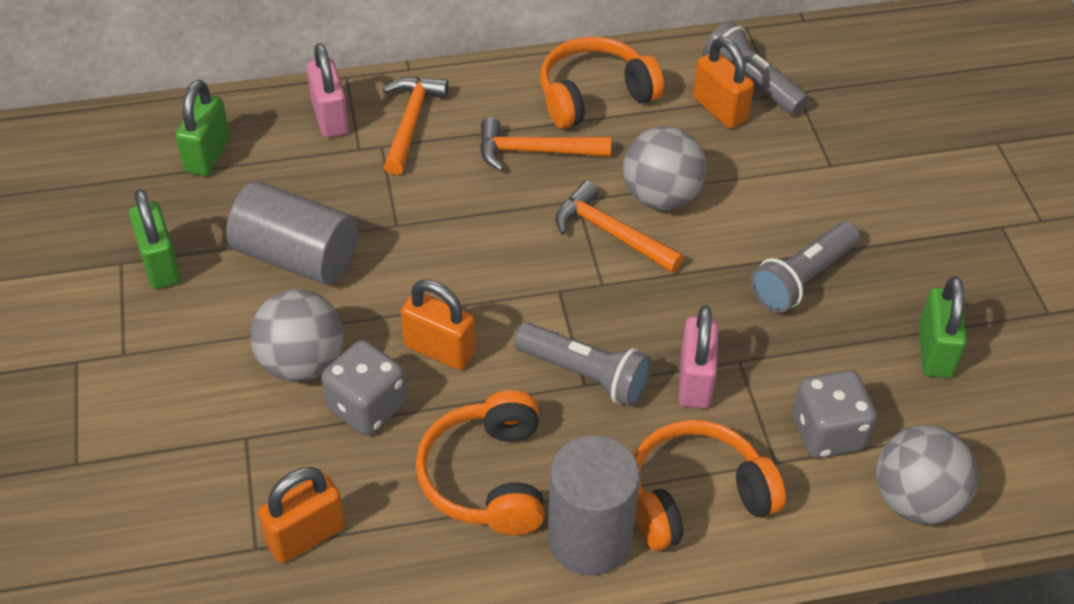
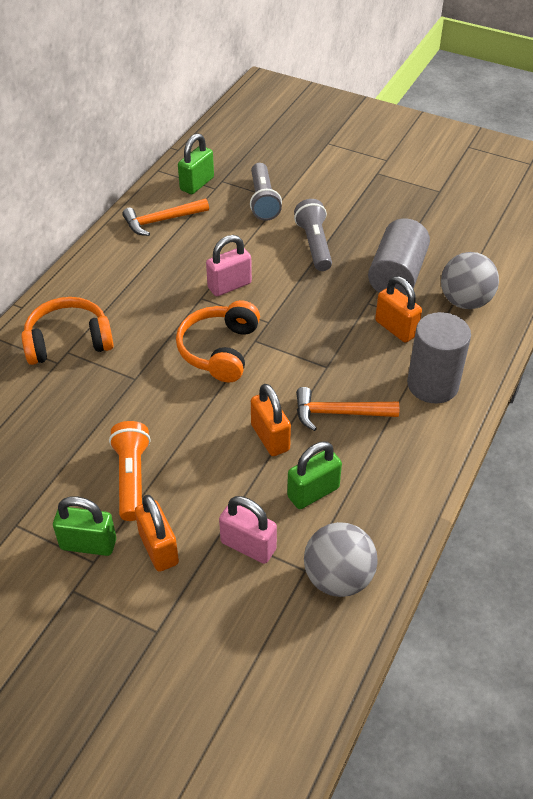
grey ball: 3 -> 2
grey dice: 2 -> 0
grey flashlight: 3 -> 2
orange flashlight: 0 -> 1
orange hammer: 3 -> 2
orange headphones: 3 -> 2

